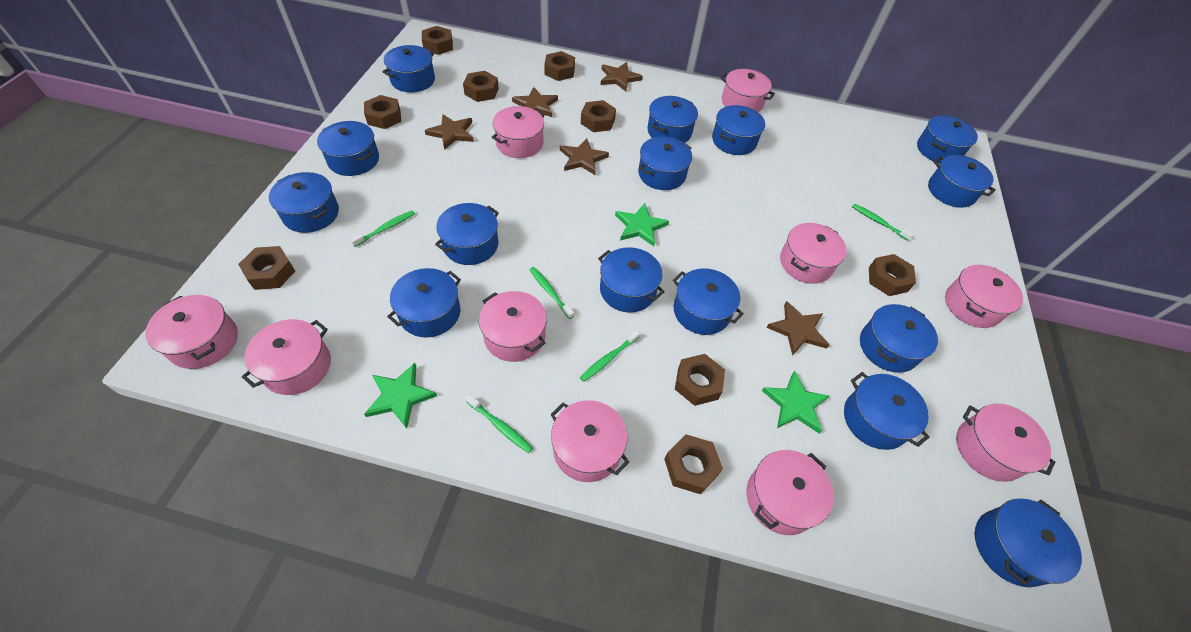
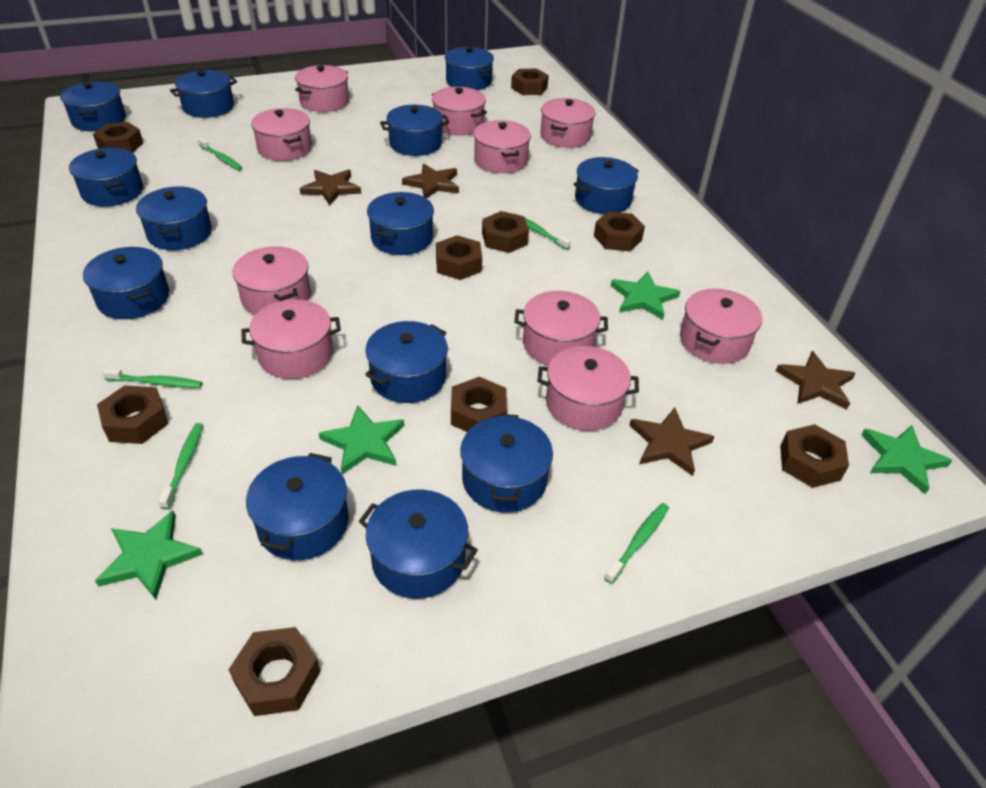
blue pot: 15 -> 13
brown star: 5 -> 4
green star: 3 -> 4

